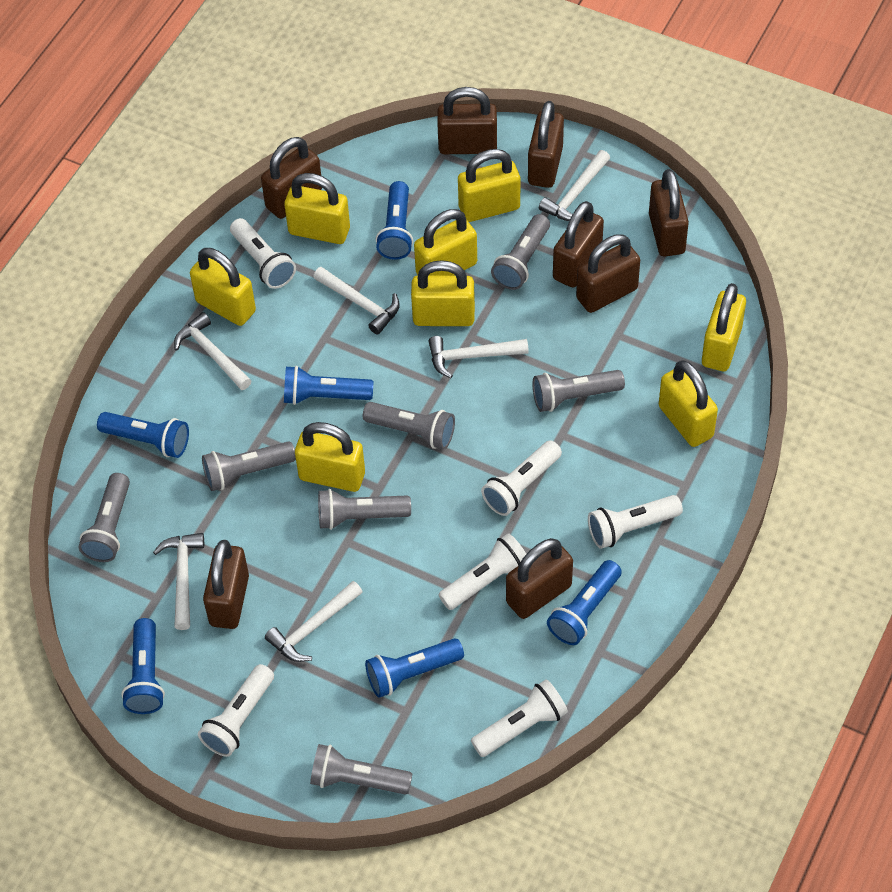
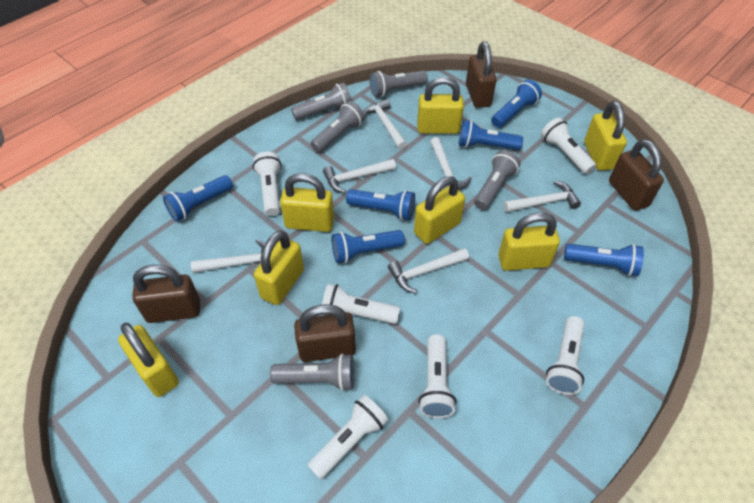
brown padlock: 8 -> 4
grey flashlight: 7 -> 5
yellow padlock: 8 -> 7

